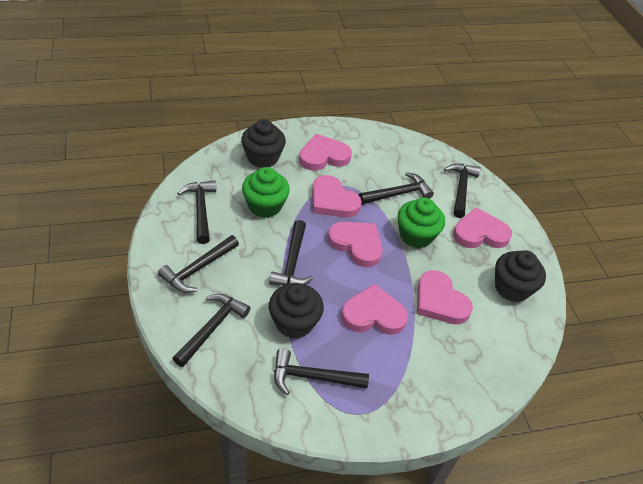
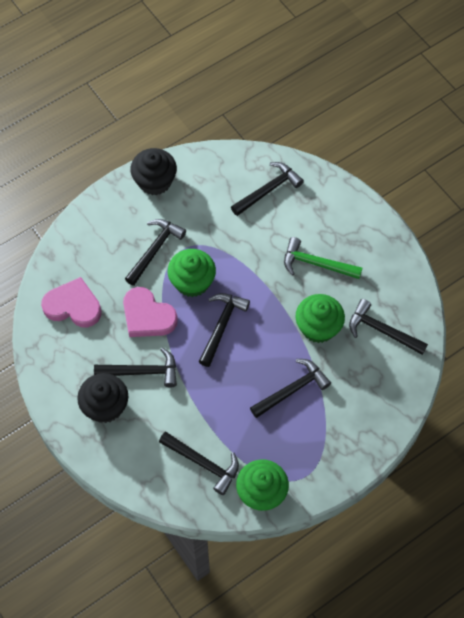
black cupcake: 3 -> 2
green cupcake: 2 -> 3
green hammer: 0 -> 1
pink heart: 6 -> 2

